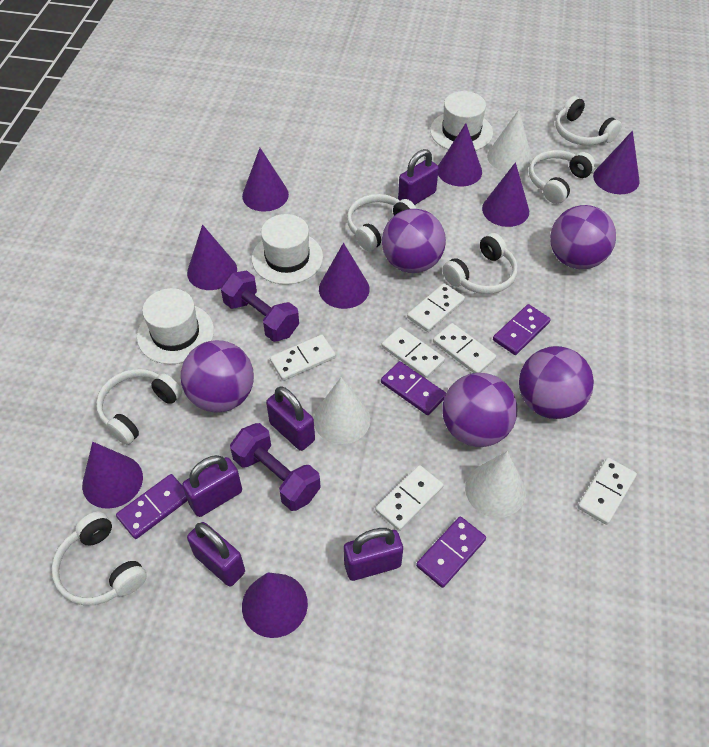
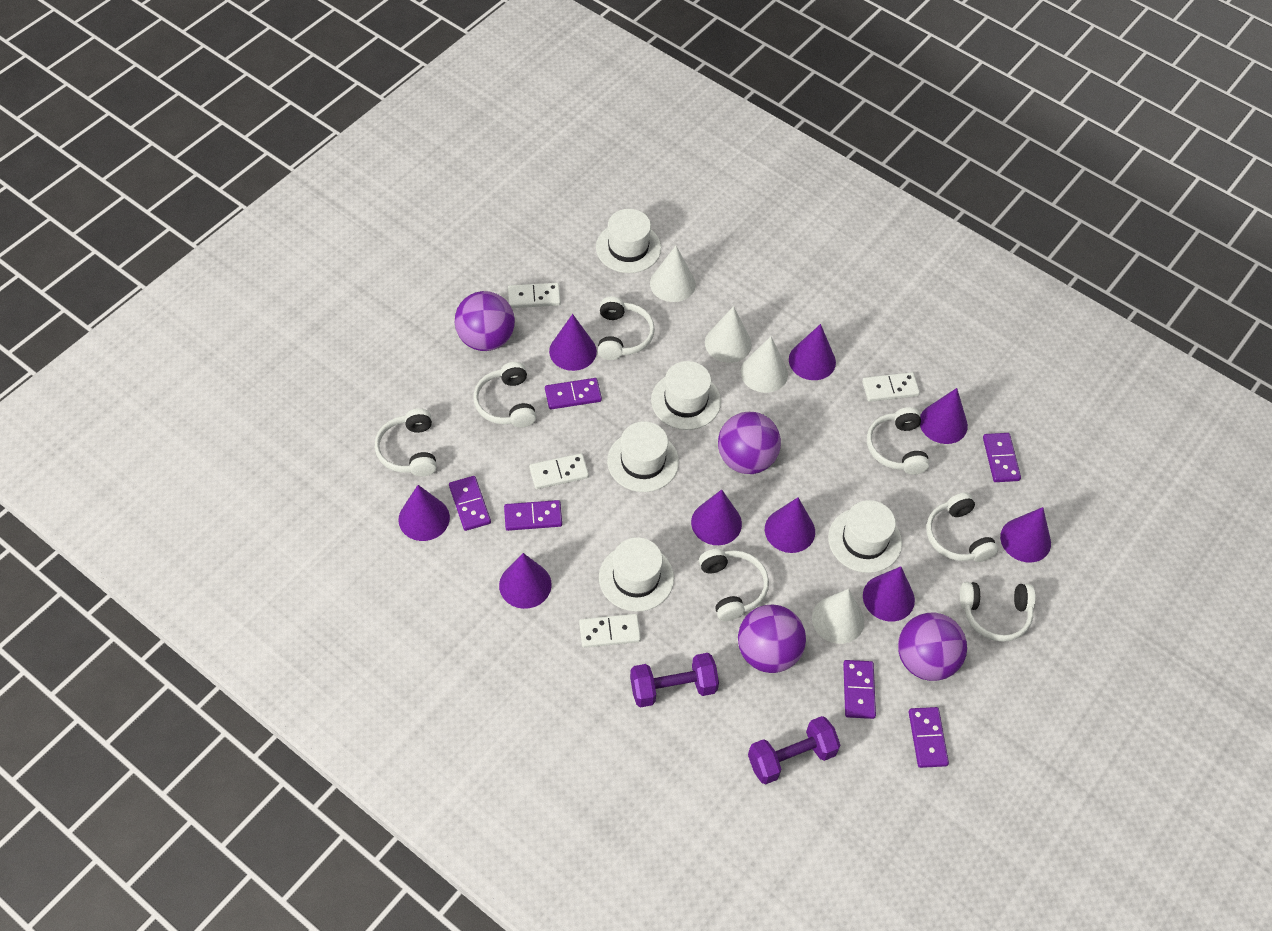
purple ball: 5 -> 4
purple cone: 8 -> 9
purple domino: 4 -> 6
purple padlock: 5 -> 0
white cone: 3 -> 4
white domino: 6 -> 4
white hat: 3 -> 5
white headphones: 6 -> 7

